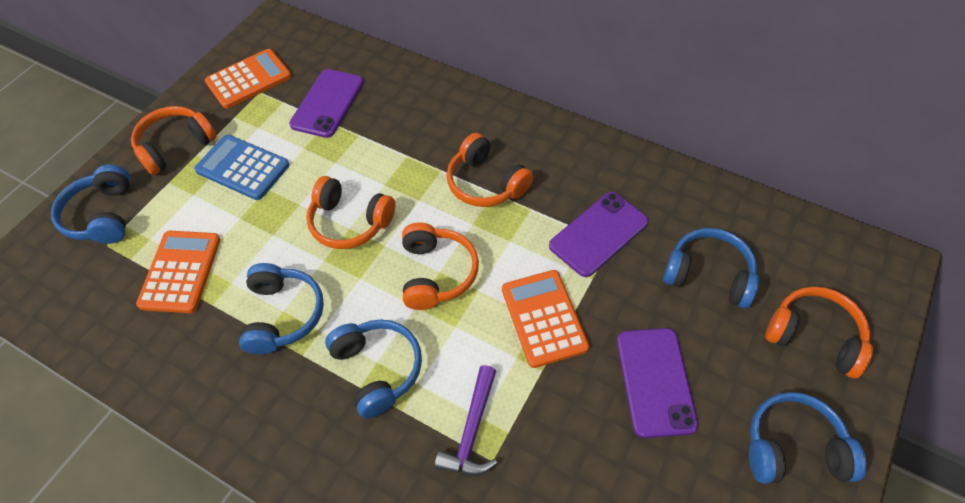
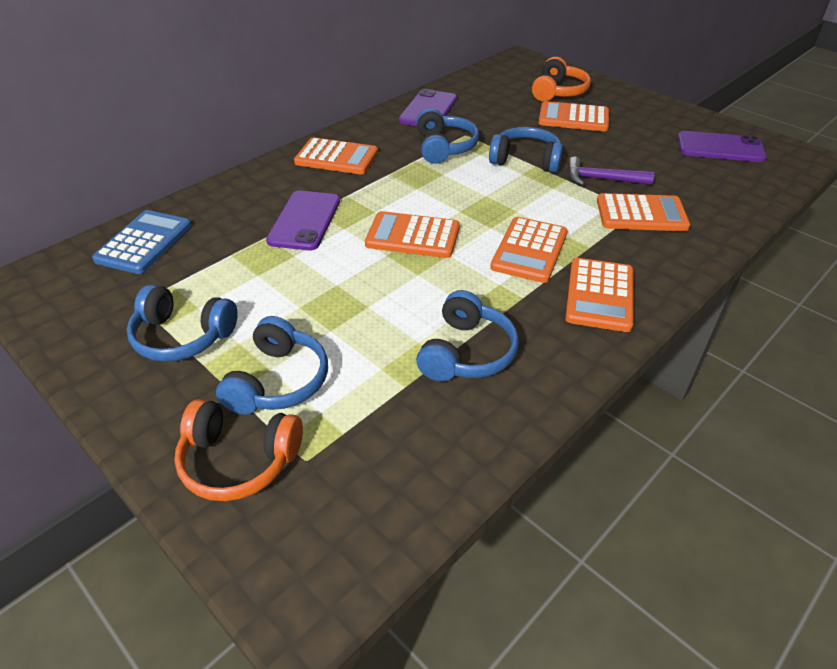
orange calculator: 3 -> 6
orange headphones: 5 -> 2

